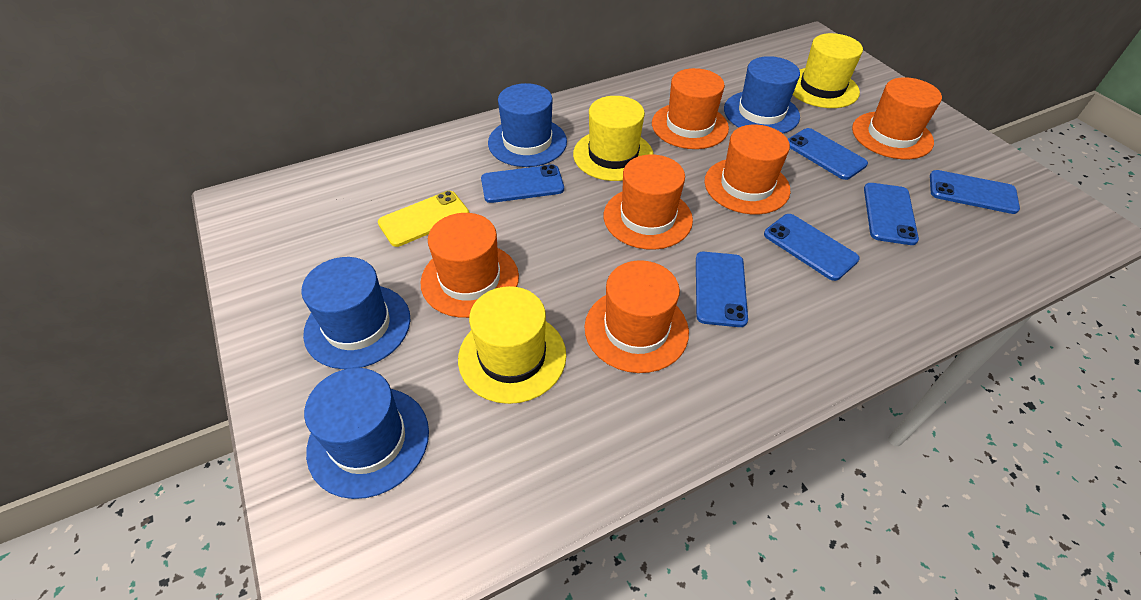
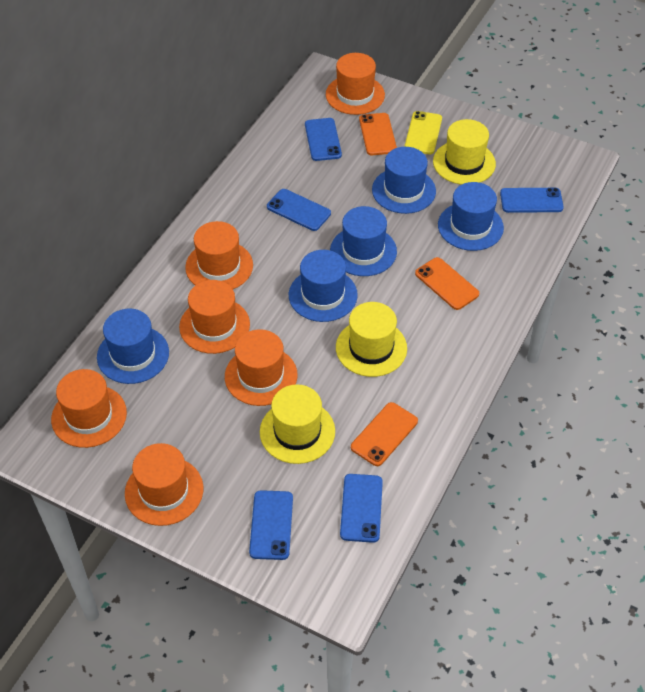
blue hat: 4 -> 5
blue phone: 6 -> 5
orange phone: 0 -> 3

